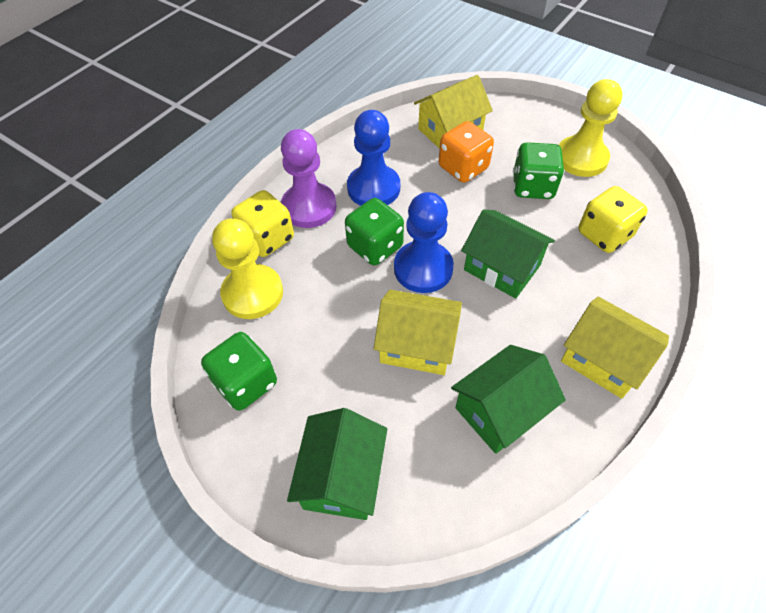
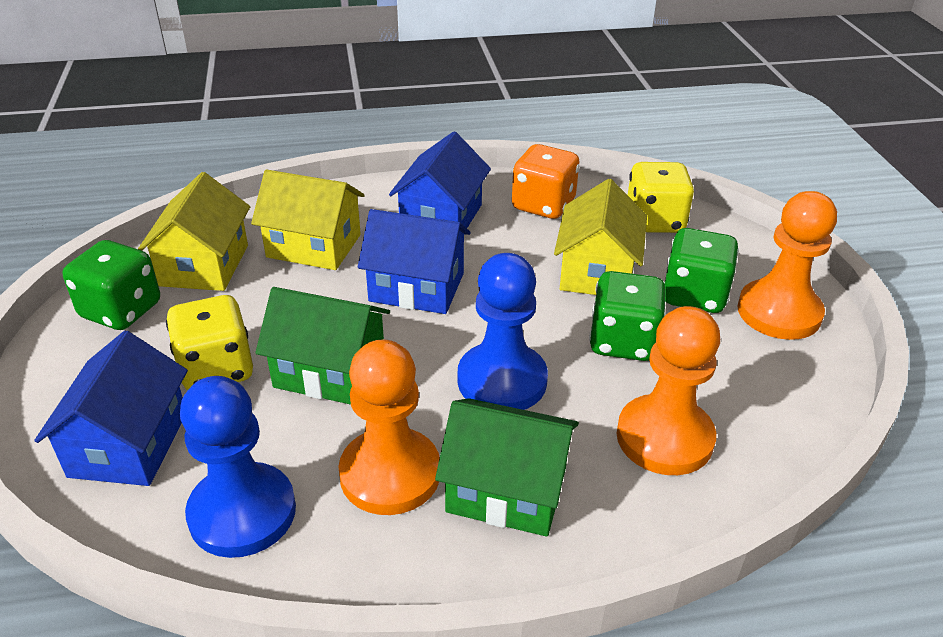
blue house: 0 -> 3
green house: 3 -> 2
orange pawn: 0 -> 3
purple pawn: 1 -> 0
yellow pawn: 2 -> 0

